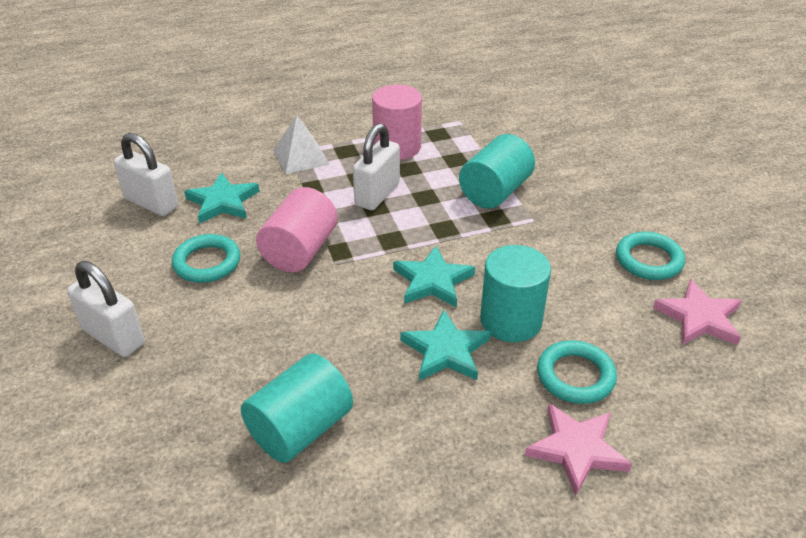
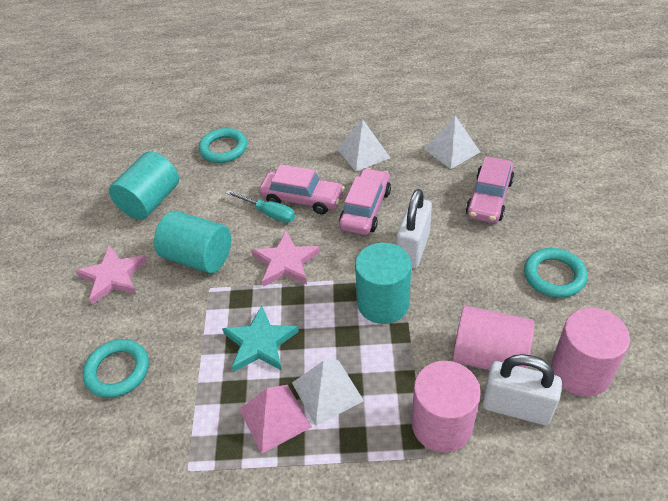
pink car: 0 -> 3
pink cylinder: 2 -> 3
pink pyramid: 0 -> 1
turquoise screwdriver: 0 -> 1
turquoise star: 3 -> 1
white padlock: 3 -> 2
white pyramid: 1 -> 3

